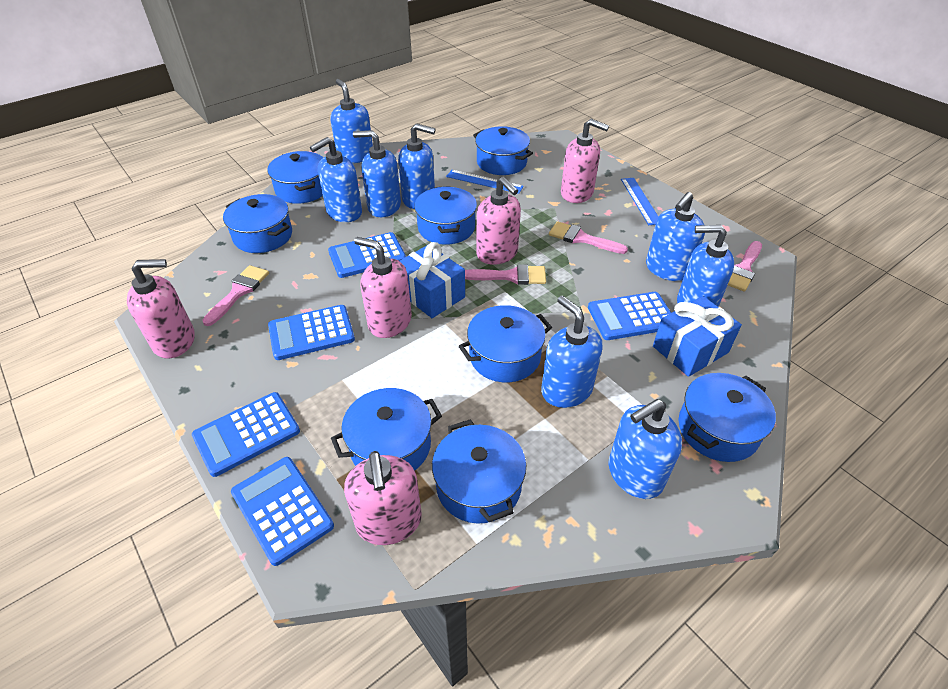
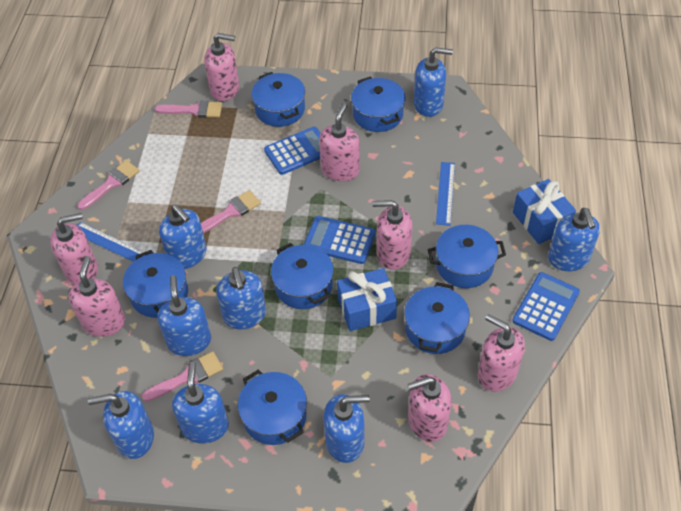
blue calculator: 5 -> 3
blue pot: 8 -> 7
pink soap dispenser: 5 -> 7

